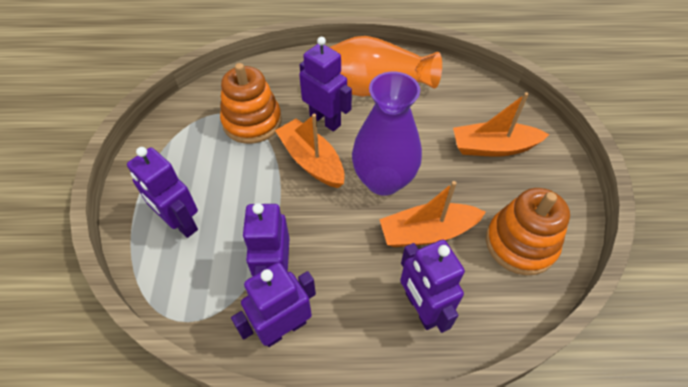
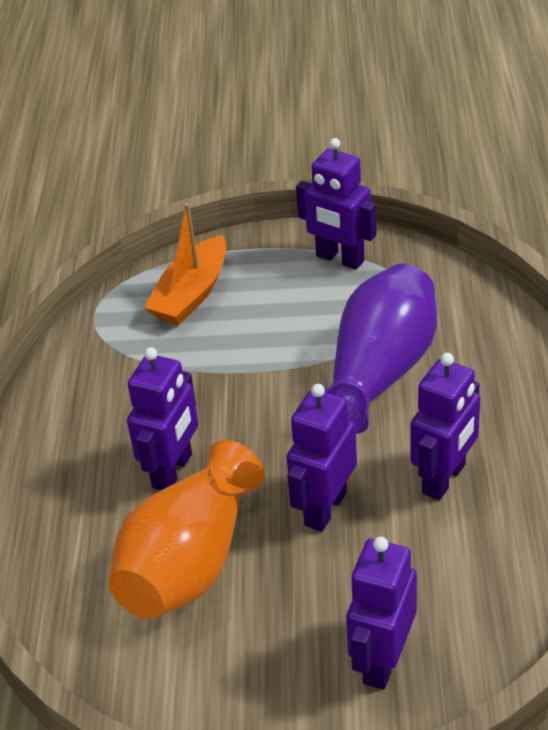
orange boat: 3 -> 1
orange stacking toy: 2 -> 0

